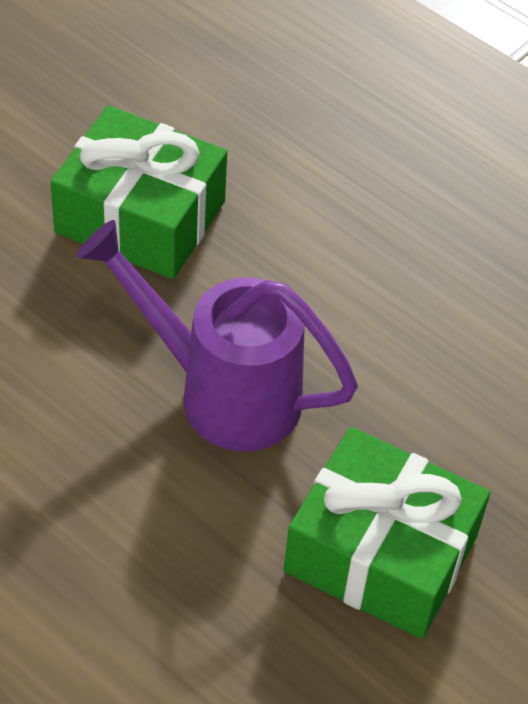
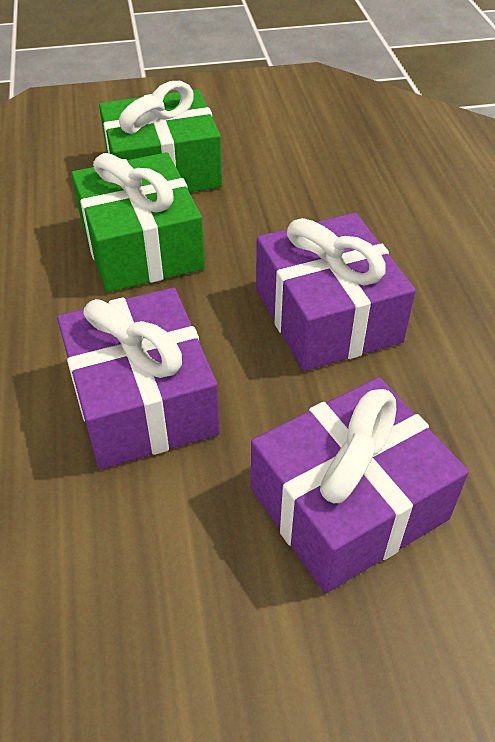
purple gift: 0 -> 3
purple watering can: 1 -> 0

